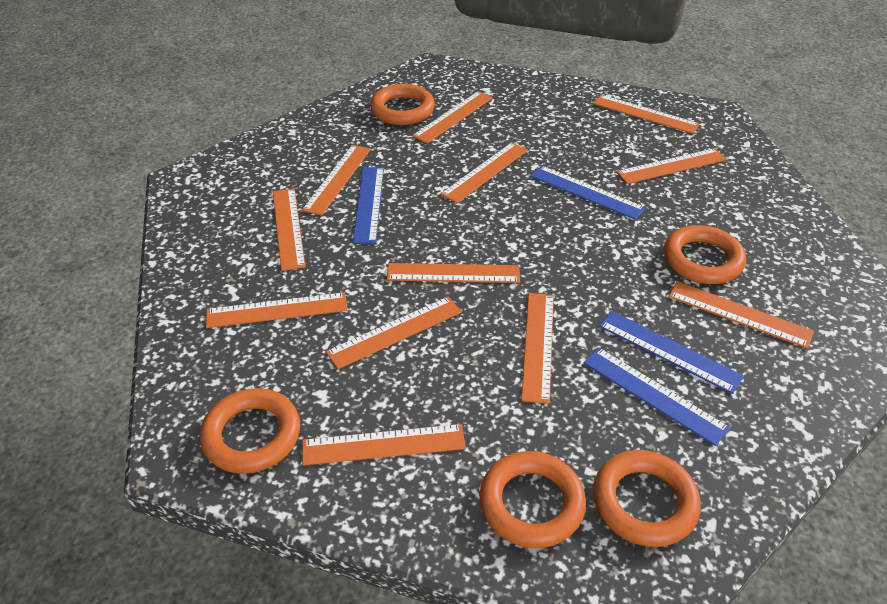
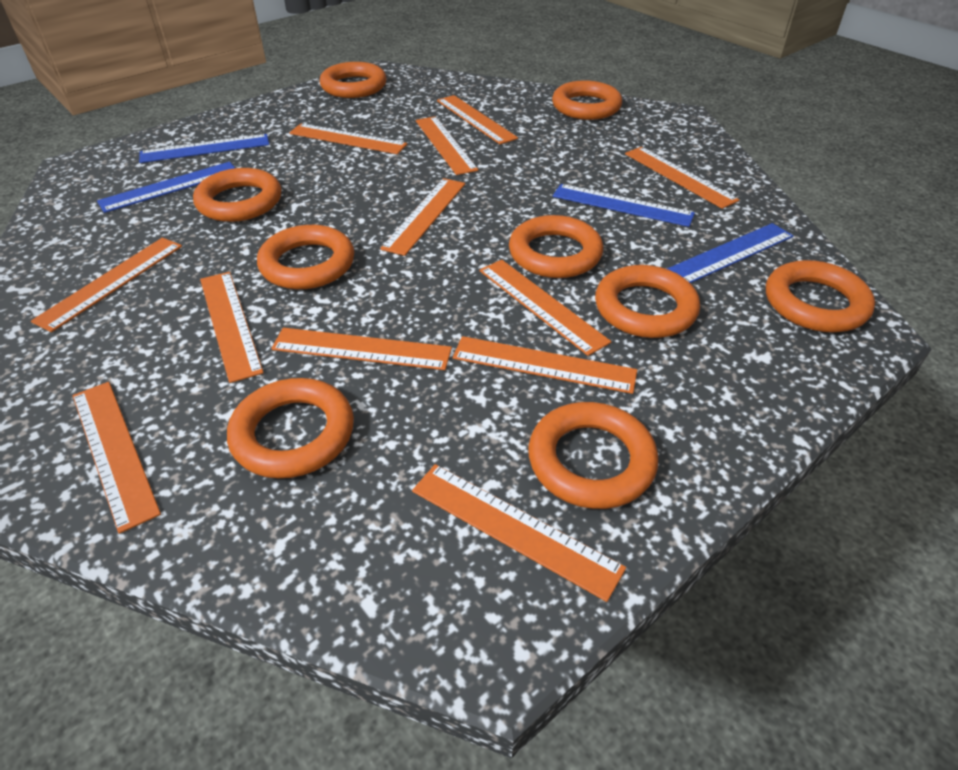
orange ring: 5 -> 9

